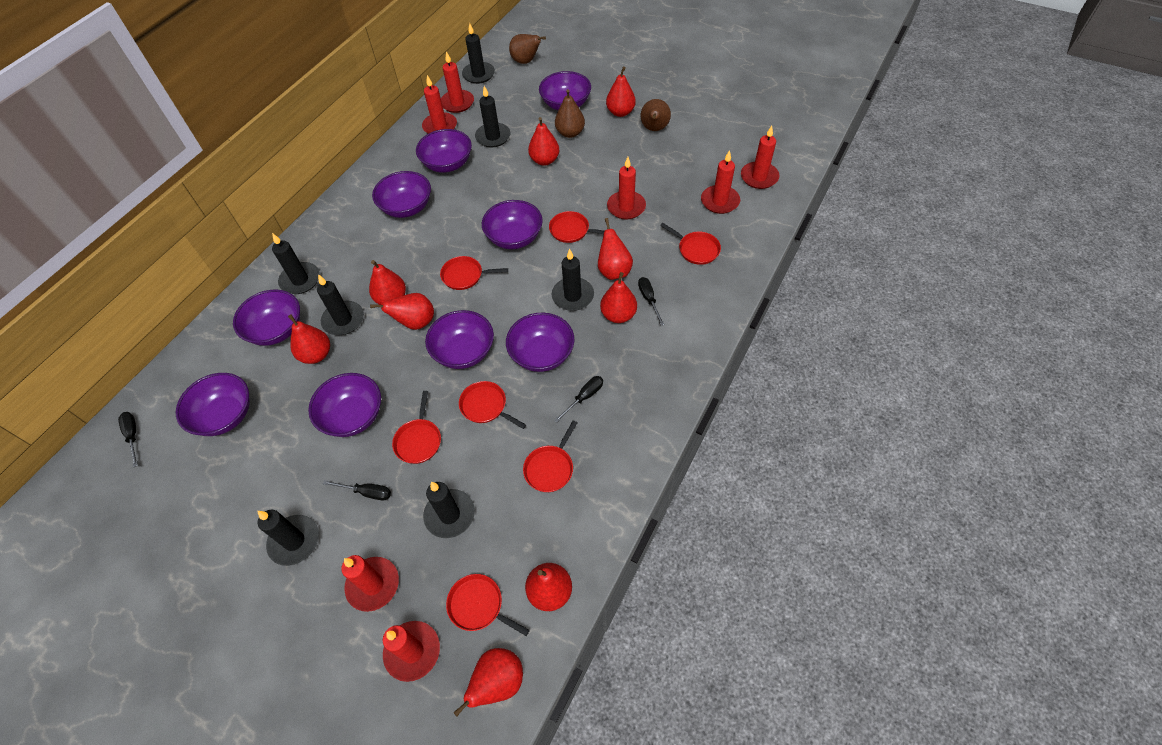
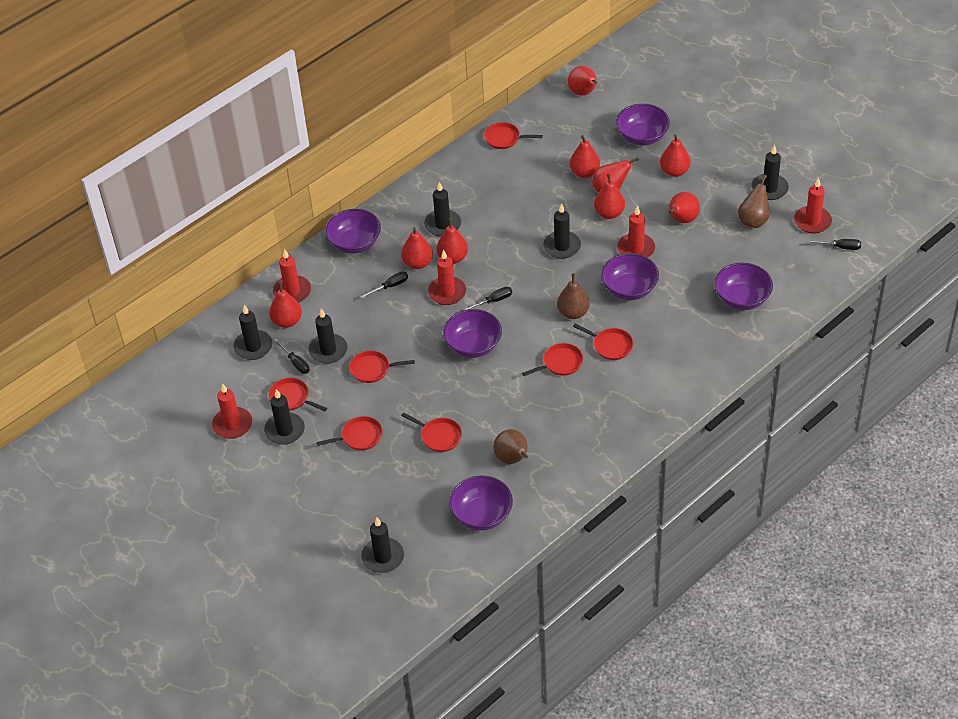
purple bowl: 9 -> 6
red candle: 7 -> 5

